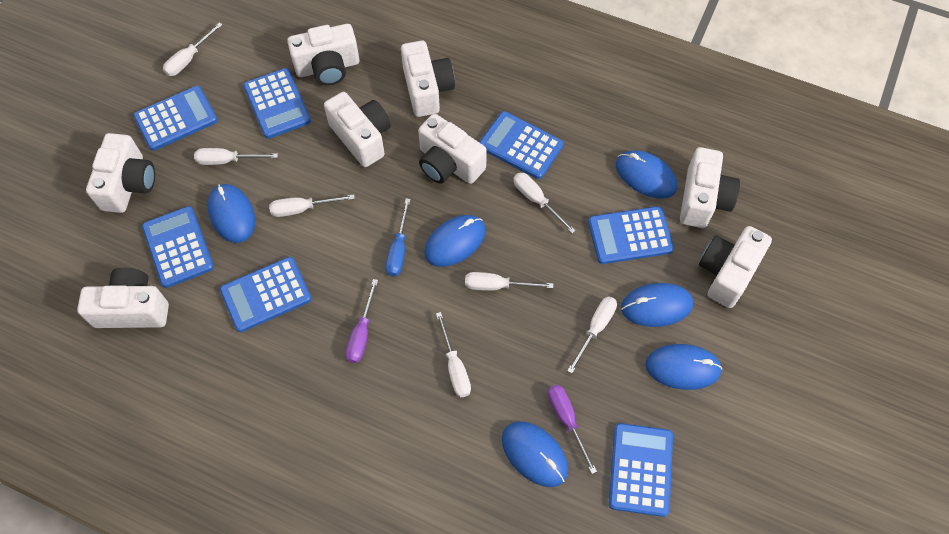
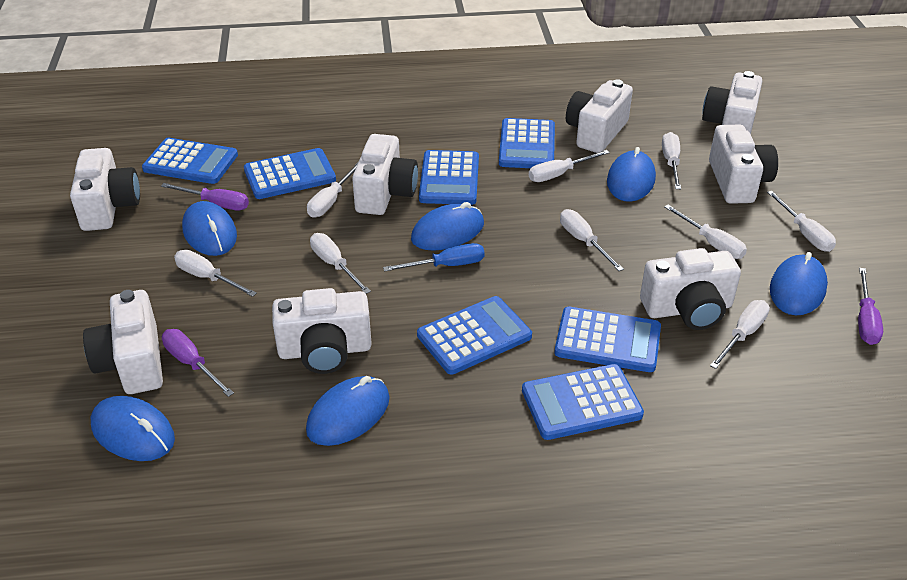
purple screwdriver: 2 -> 3
white screwdriver: 7 -> 9

